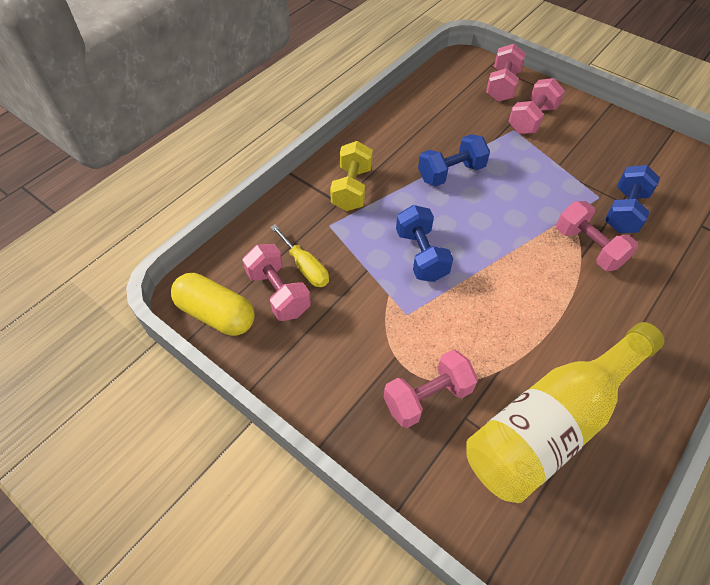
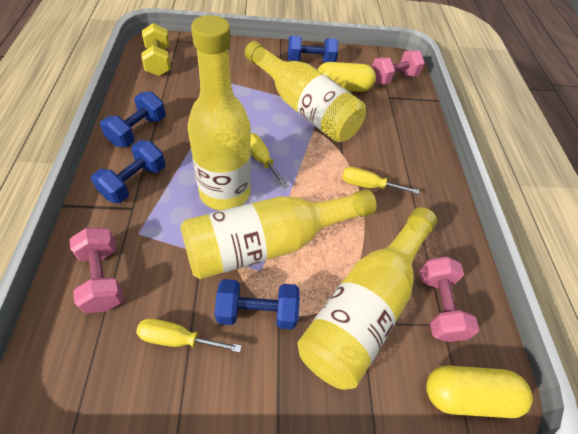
blue dumbbell: 3 -> 4
pink dumbbell: 5 -> 3
yellow bottle: 1 -> 4
yellow capsule: 1 -> 2
yellow screwdriver: 1 -> 3

